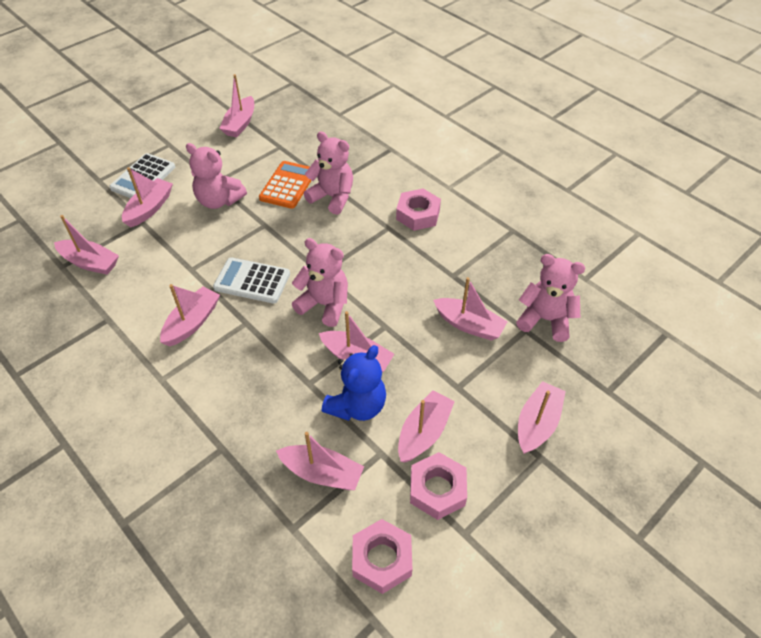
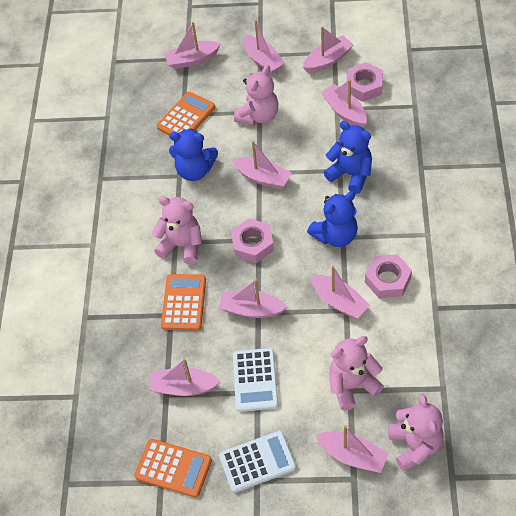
blue teddy bear: 1 -> 3
orange calculator: 1 -> 3

